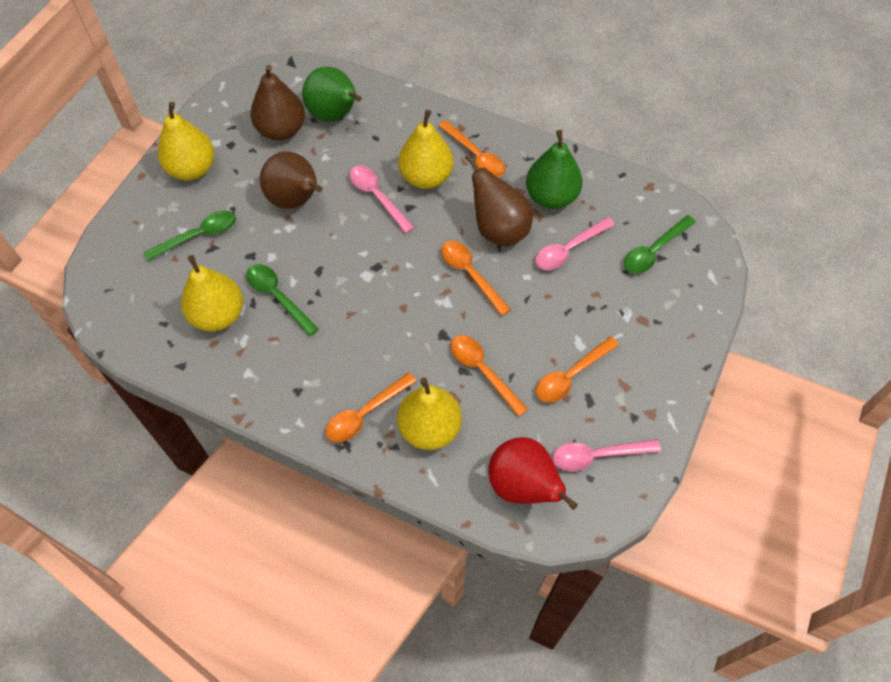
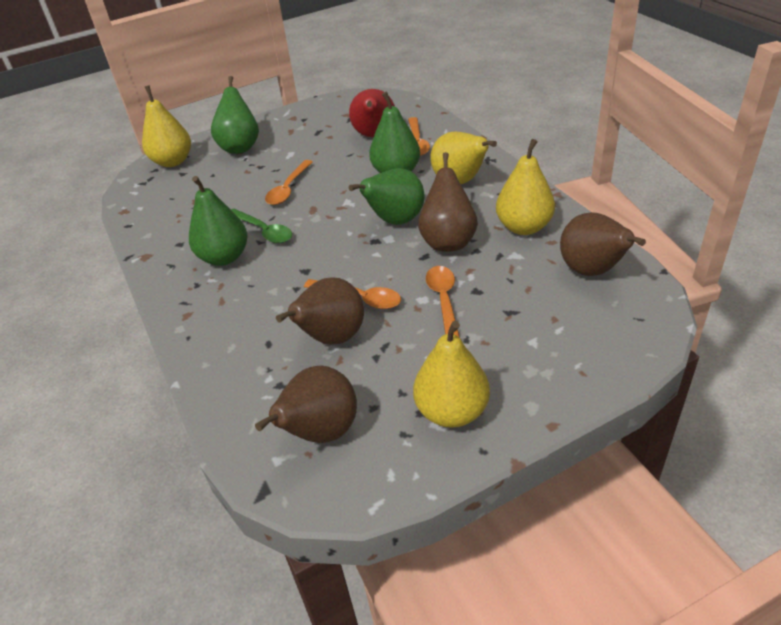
brown pear: 3 -> 4
green pear: 2 -> 4
green spoon: 3 -> 1
orange spoon: 5 -> 4
pink spoon: 3 -> 0

